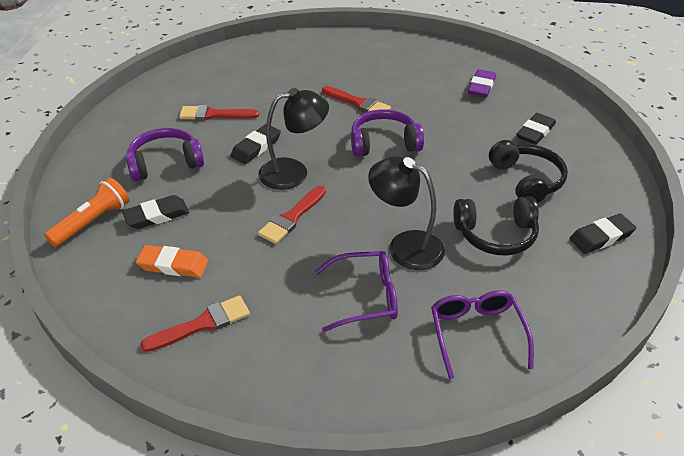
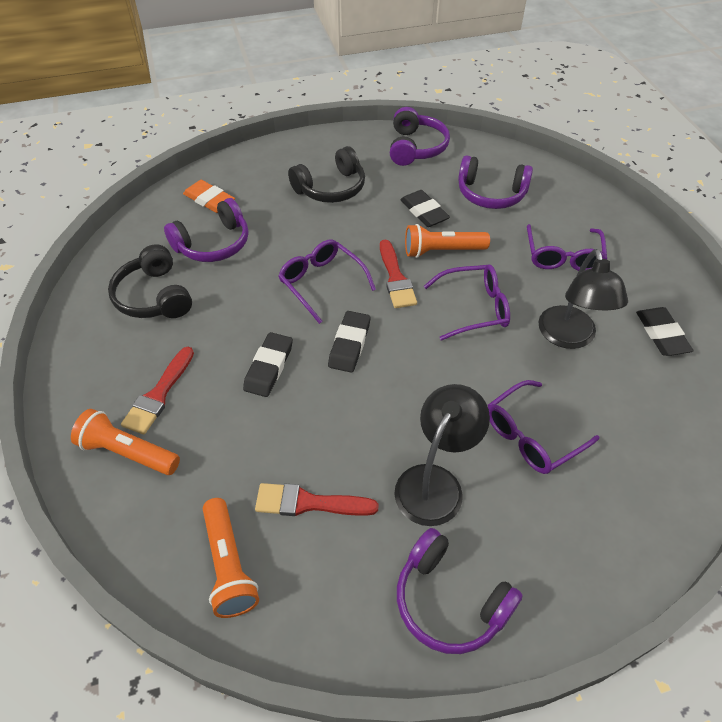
orange flashlight: 1 -> 3
purple eraser: 1 -> 0
purple glasses: 2 -> 4
purple headphones: 2 -> 4
red brush: 4 -> 3

